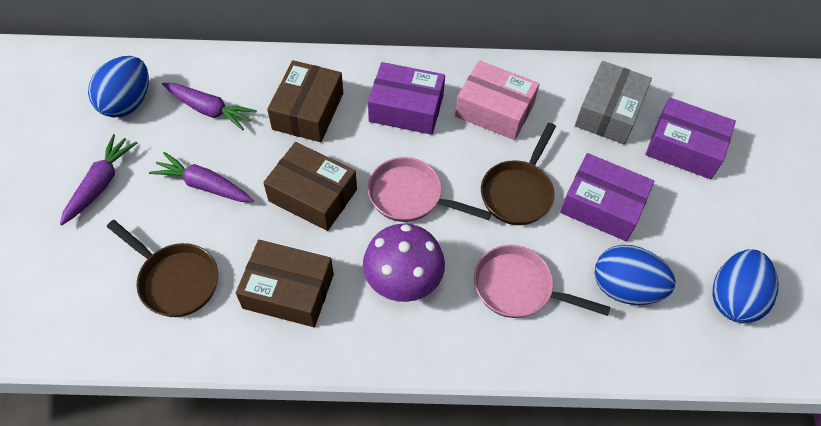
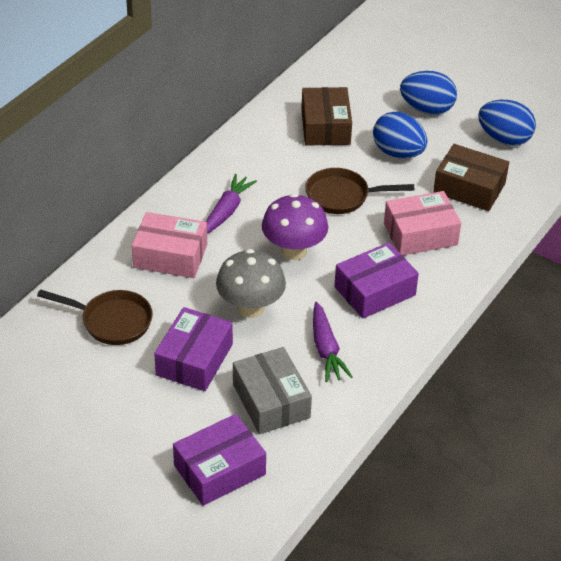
brown box: 3 -> 2
grey mushroom: 0 -> 1
pink box: 1 -> 2
pink pan: 2 -> 0
purple carrot: 3 -> 2

